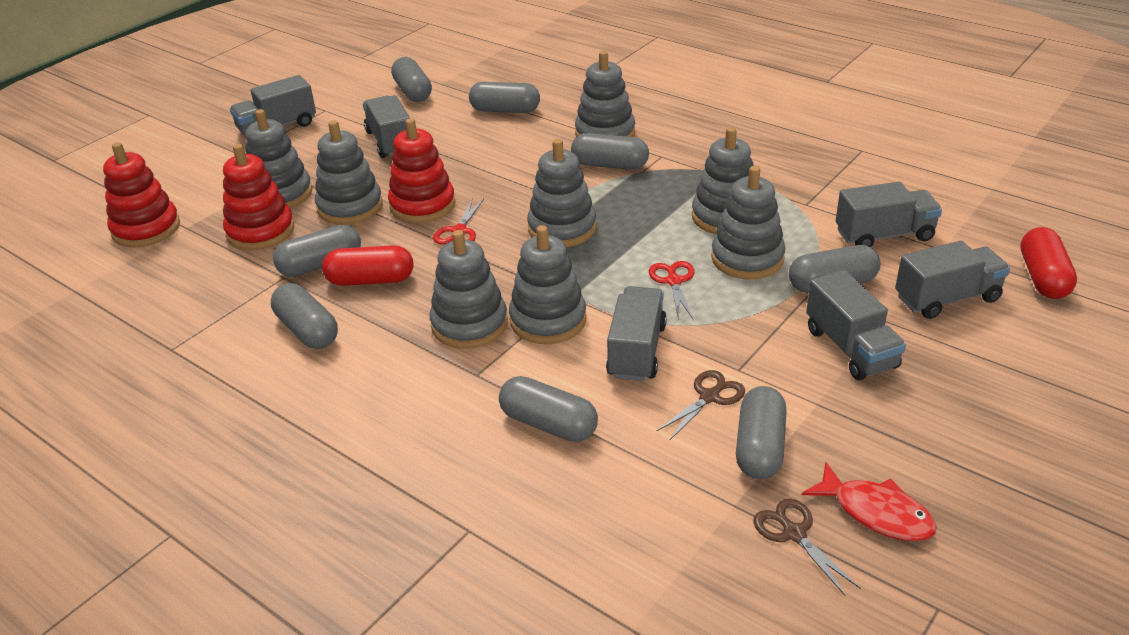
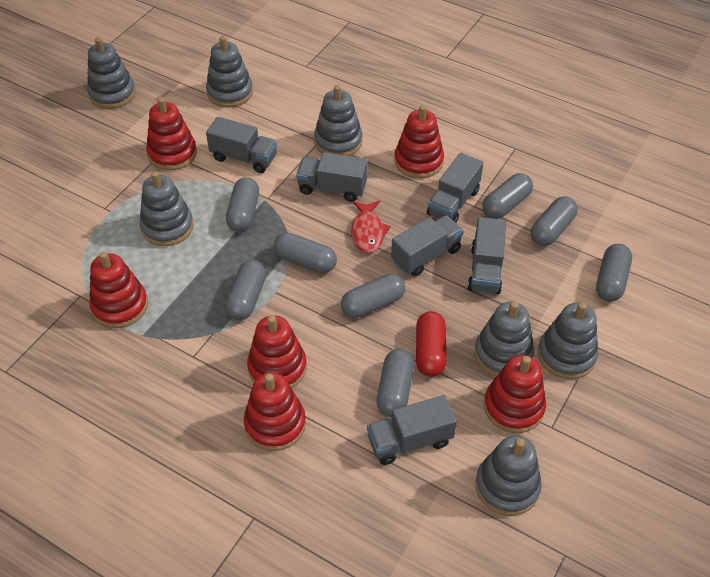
brown scissors: 2 -> 0
grey stacking toy: 8 -> 7
red capsule: 2 -> 1
red scissors: 2 -> 0
red stacking toy: 3 -> 6

